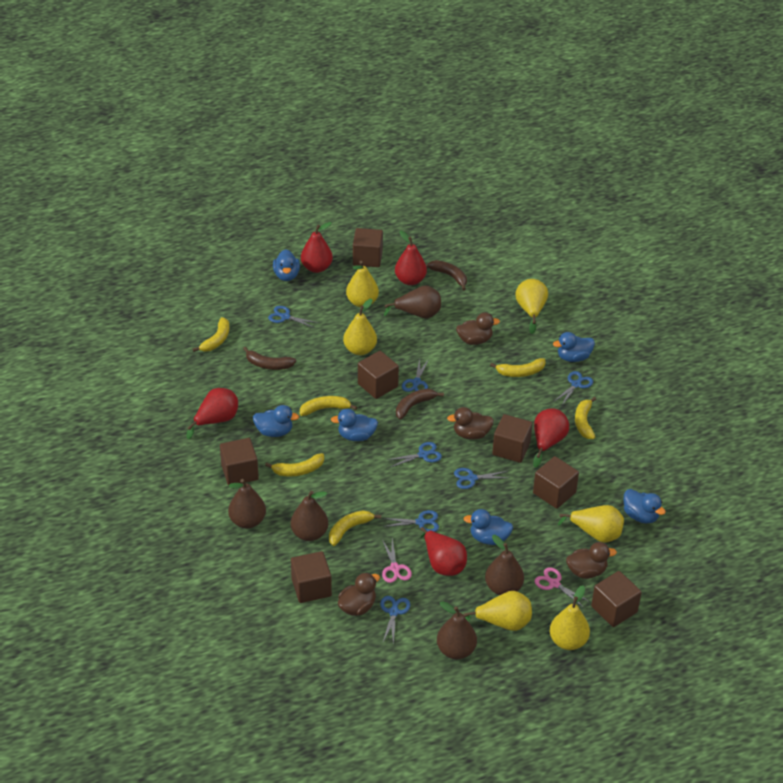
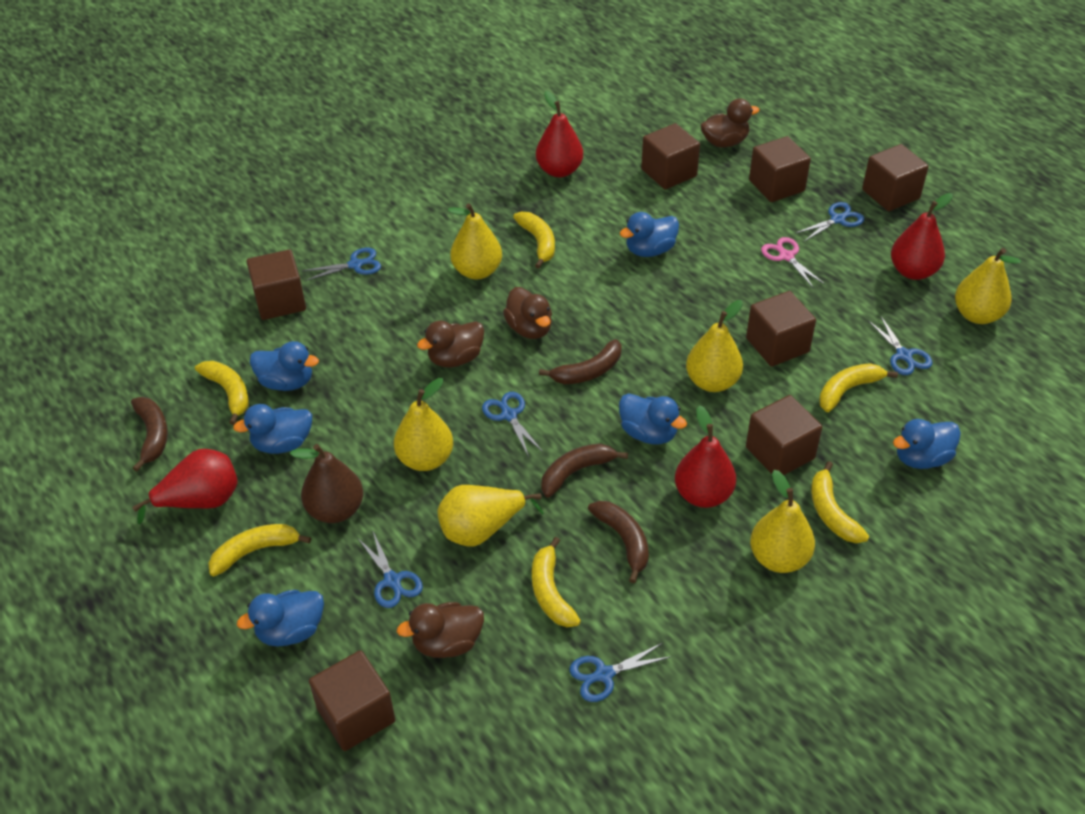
blue scissors: 7 -> 6
brown banana: 3 -> 4
brown pear: 5 -> 1
pink scissors: 2 -> 1
red pear: 5 -> 4

